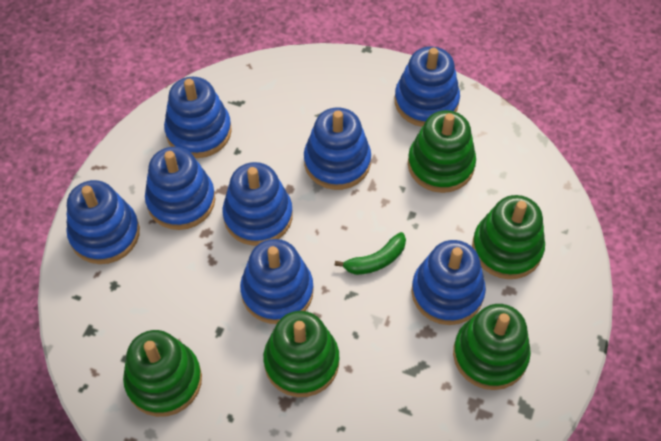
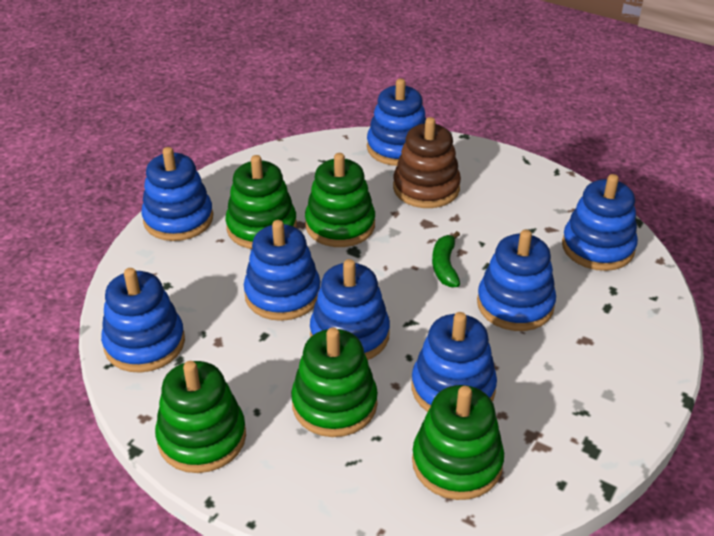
brown stacking toy: 0 -> 1

